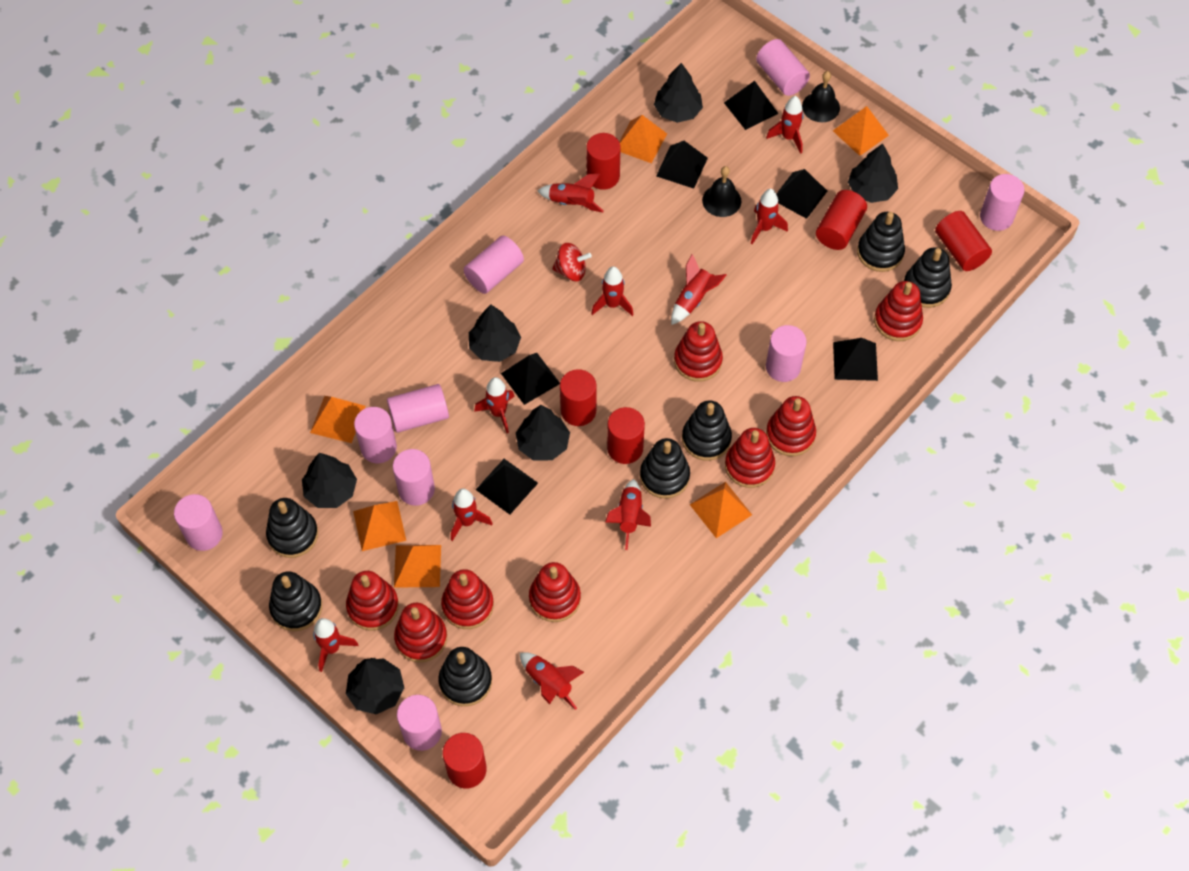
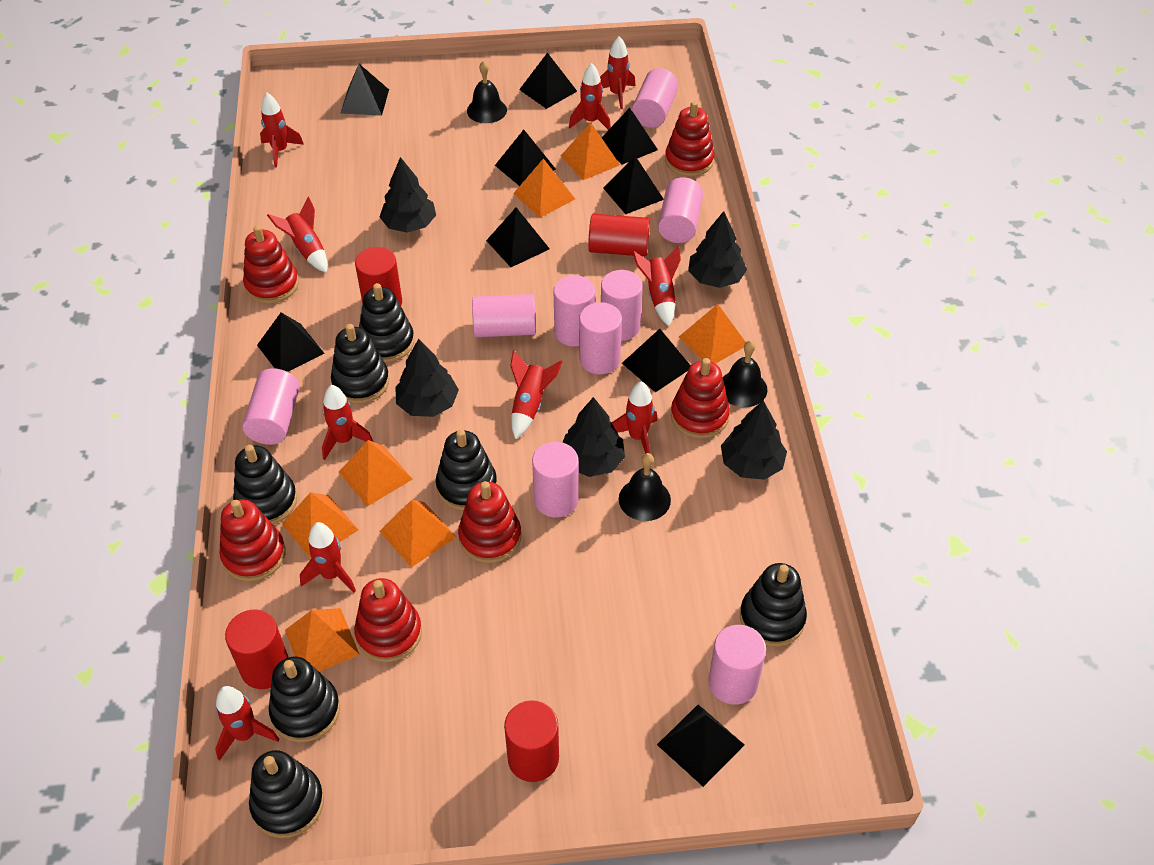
black bell: 2 -> 3
black pyramid: 6 -> 9
black tree: 6 -> 5
orange pyramid: 6 -> 7
red cylinder: 6 -> 4
red spinning top: 1 -> 0
red stacking toy: 8 -> 6

